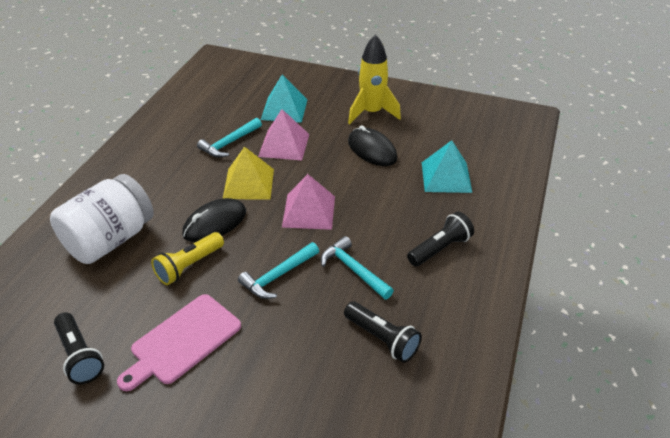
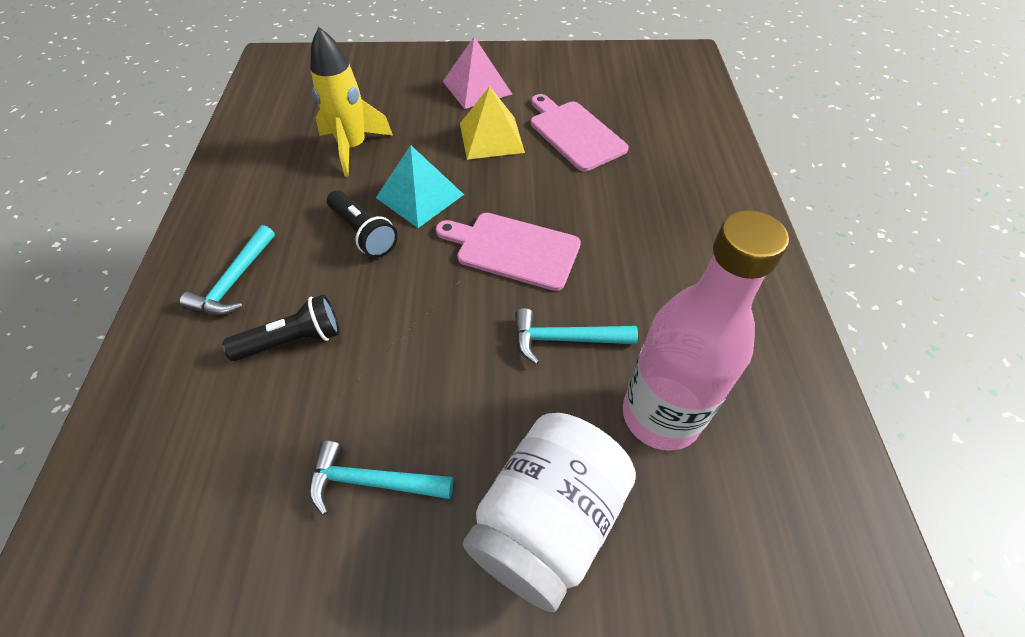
black flashlight: 3 -> 2
black mouse: 2 -> 0
pink bottle: 0 -> 1
pink cutting board: 1 -> 2
pink pyramid: 2 -> 1
turquoise pyramid: 2 -> 1
yellow flashlight: 1 -> 0

